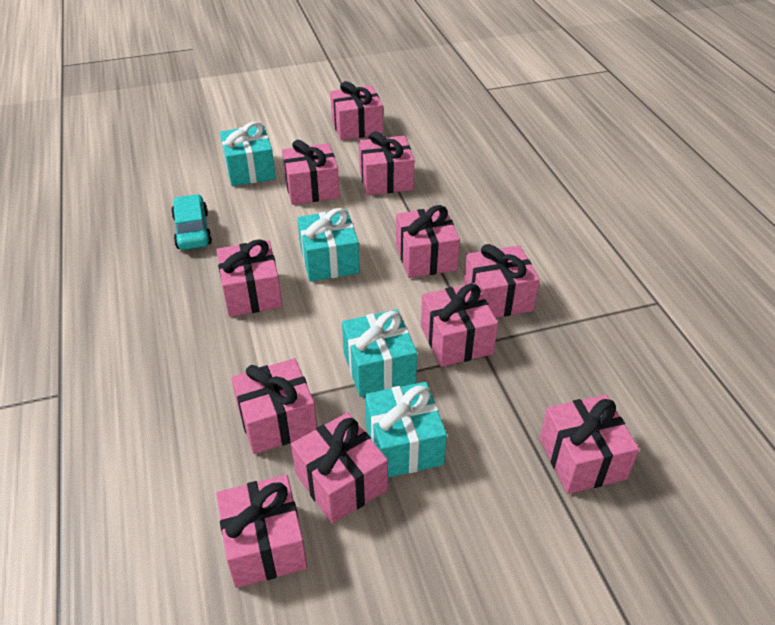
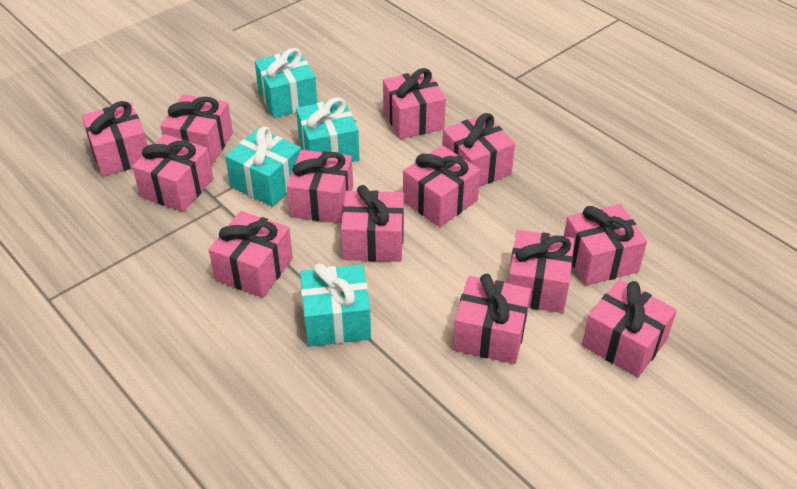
pink gift: 11 -> 13
turquoise car: 1 -> 0

